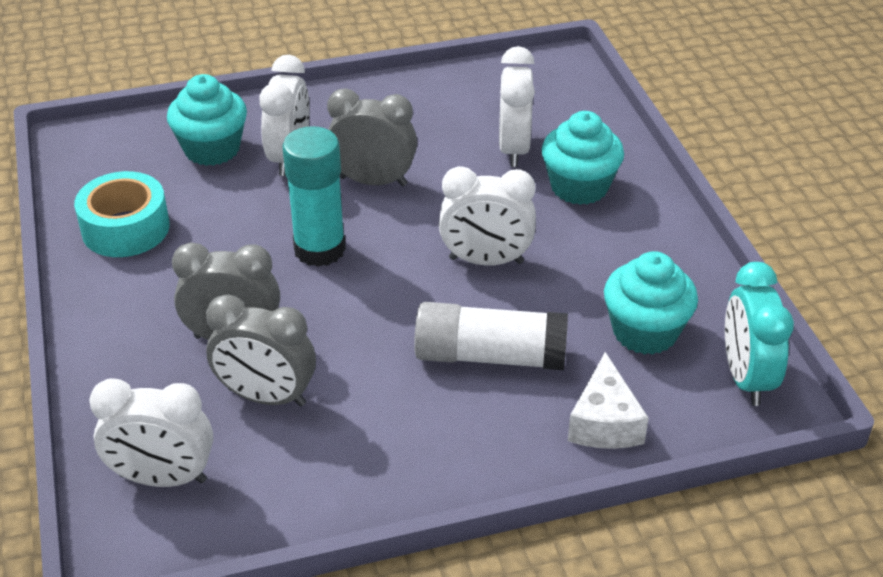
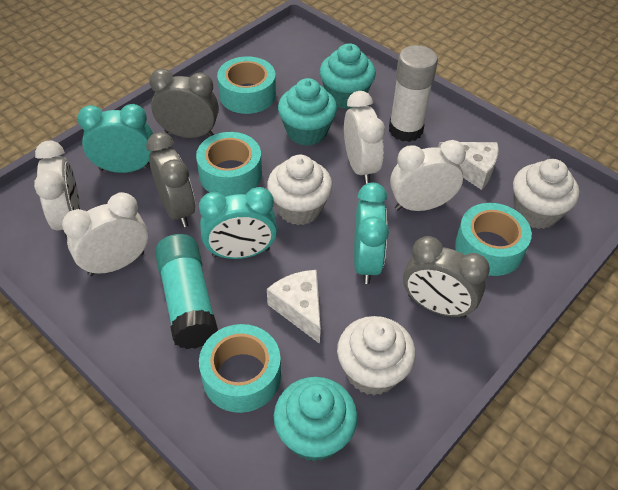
turquoise clock: 1 -> 3
turquoise tape: 1 -> 4
white cheese: 1 -> 2
white cupcake: 0 -> 3

